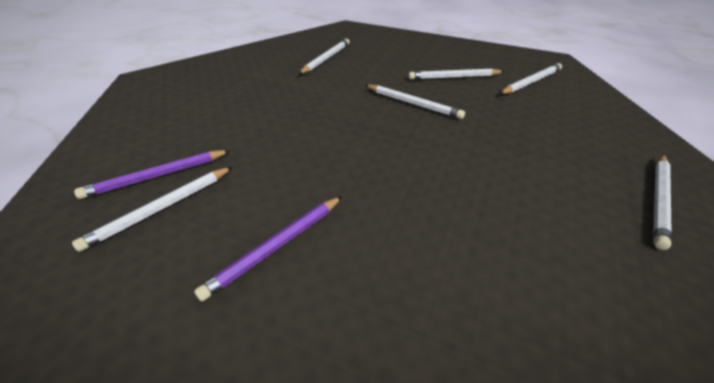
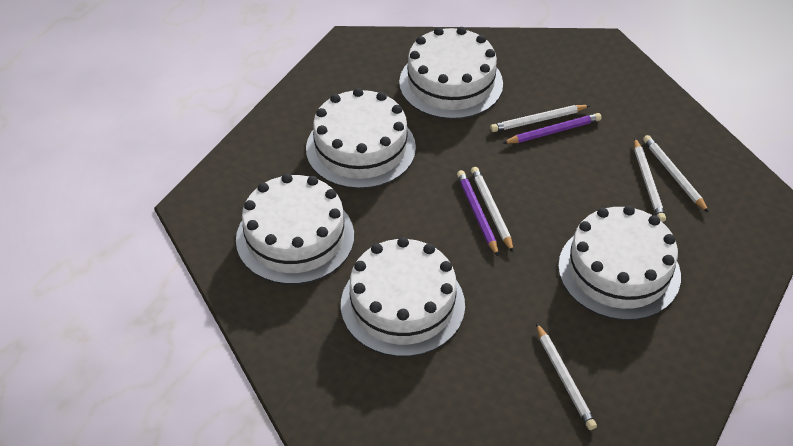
white cake: 0 -> 5
white pencil: 6 -> 5

